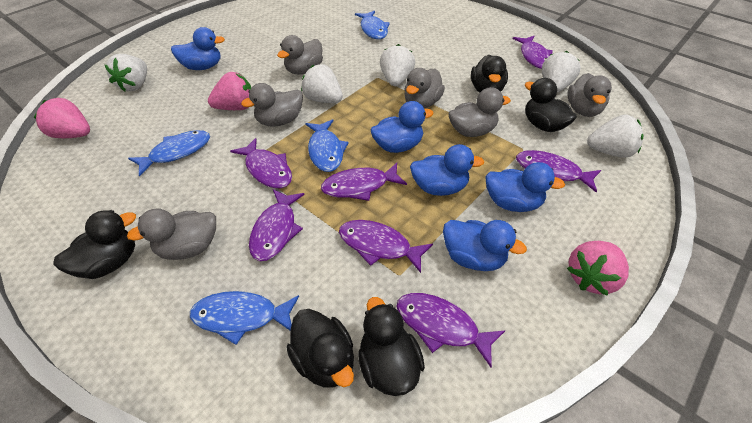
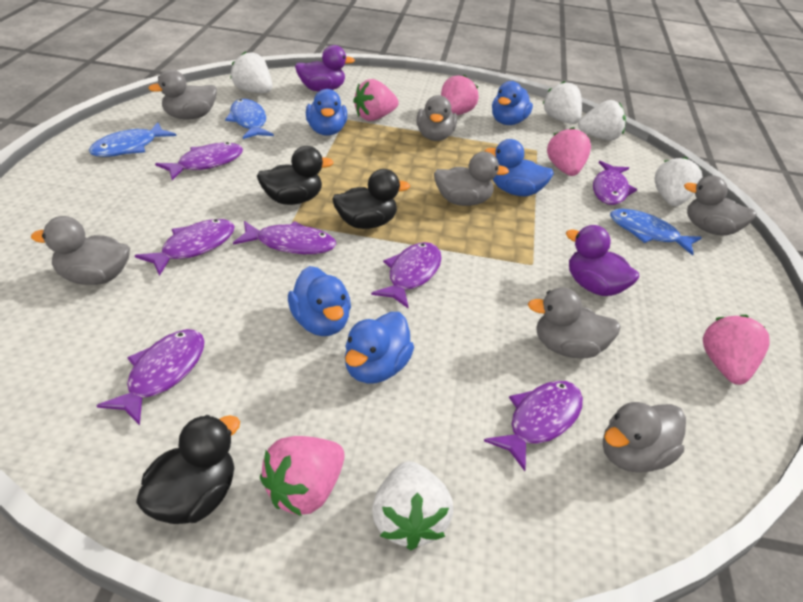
black duck: 5 -> 3
blue fish: 4 -> 3
grey duck: 6 -> 7
pink strawberry: 3 -> 5
purple duck: 0 -> 2

